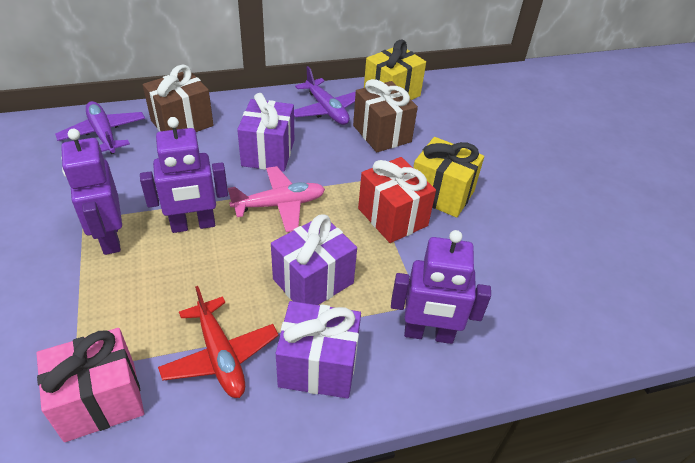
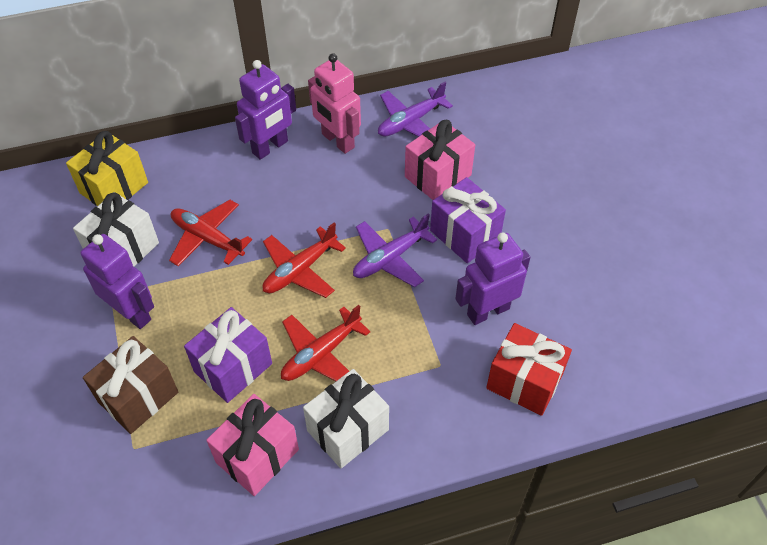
brown gift: 2 -> 1
pink gift: 1 -> 2
pink plane: 1 -> 0
pink robot: 0 -> 1
purple gift: 3 -> 2
red plane: 1 -> 3
white gift: 0 -> 2
yellow gift: 2 -> 1

